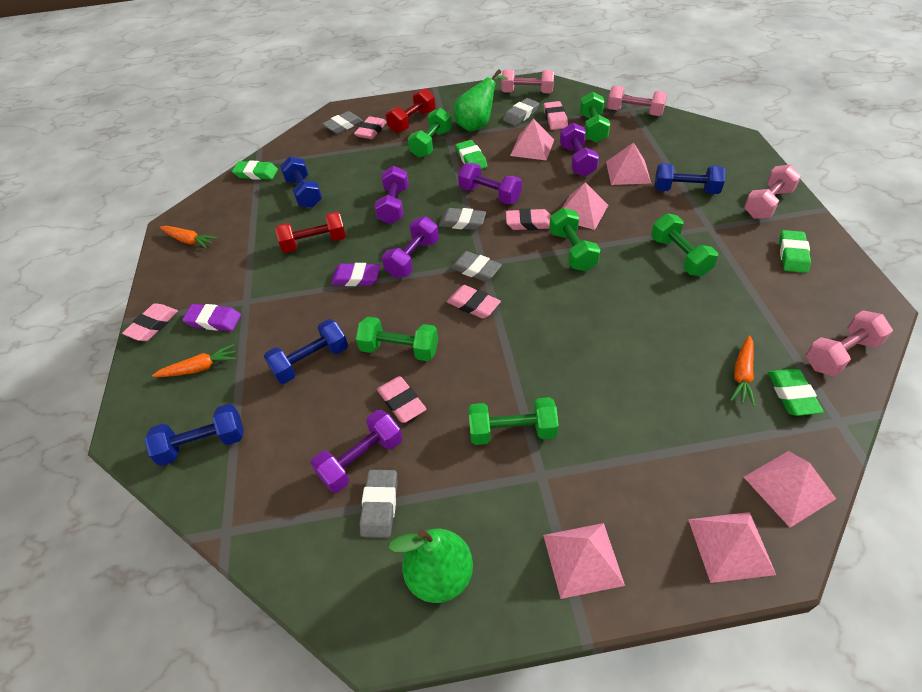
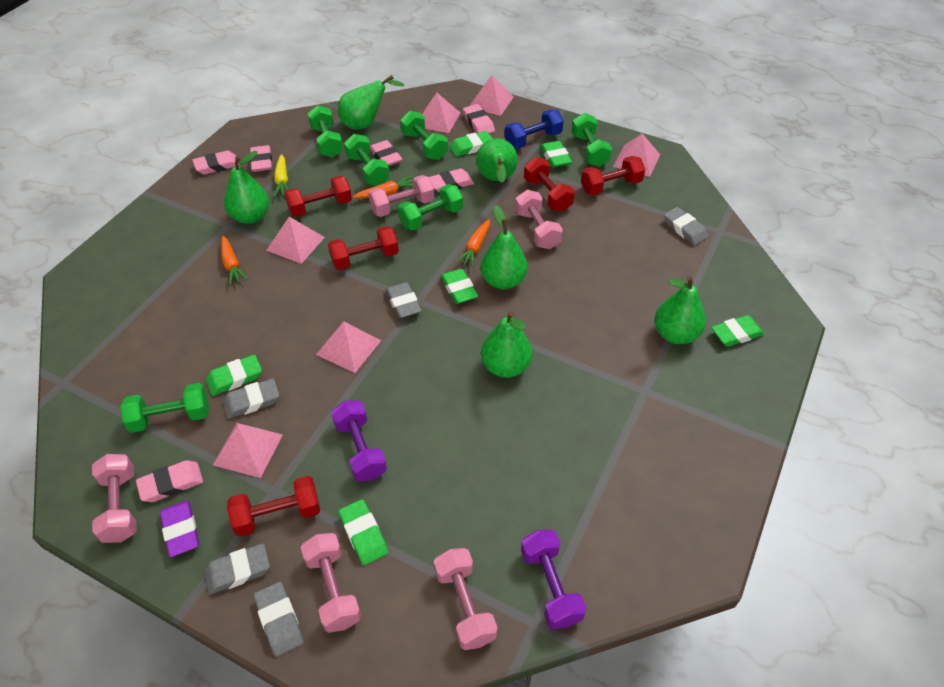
blue dumbbell: 4 -> 1
green eraser: 4 -> 6
green pear: 2 -> 6
pink dumbbell: 4 -> 5
purple dumbbell: 5 -> 2
purple eraser: 2 -> 1
red dumbbell: 2 -> 5
yellow carrot: 0 -> 1

